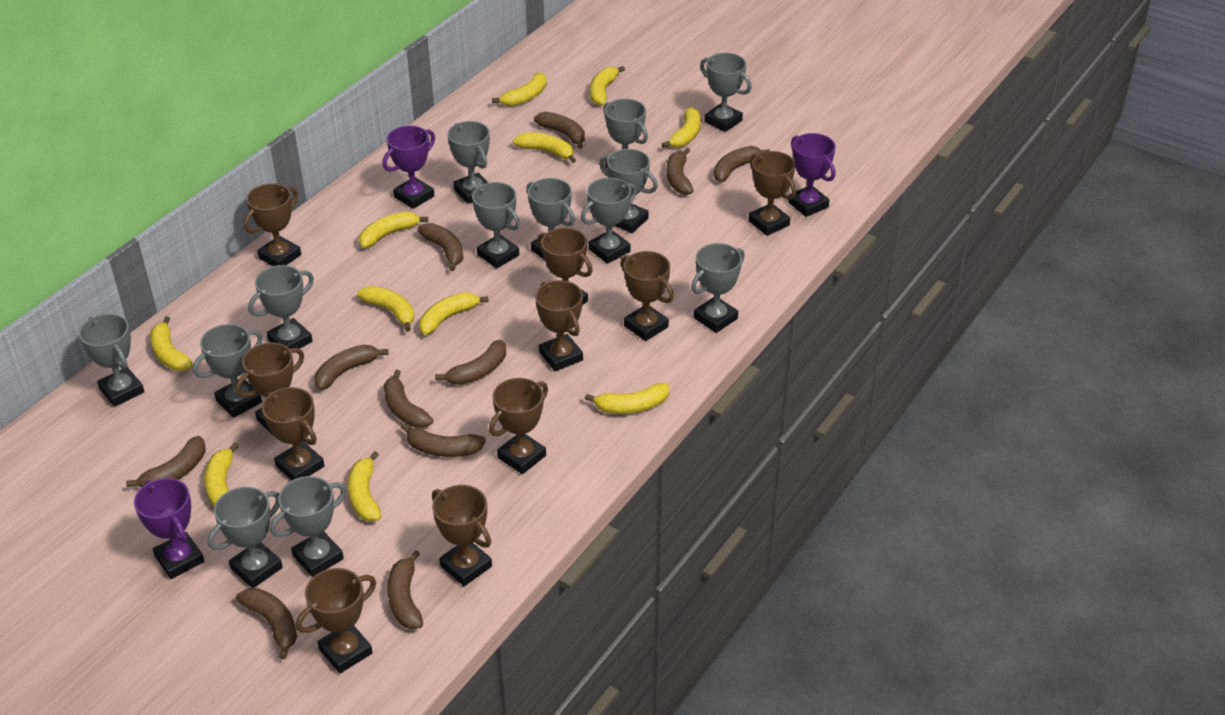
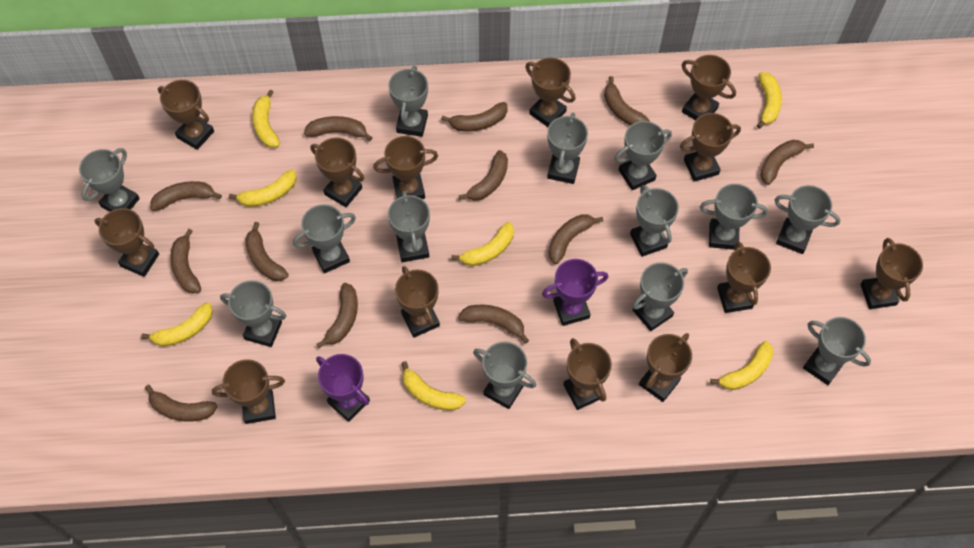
brown banana: 11 -> 12
brown trophy: 10 -> 13
purple trophy: 3 -> 2
yellow banana: 11 -> 7

